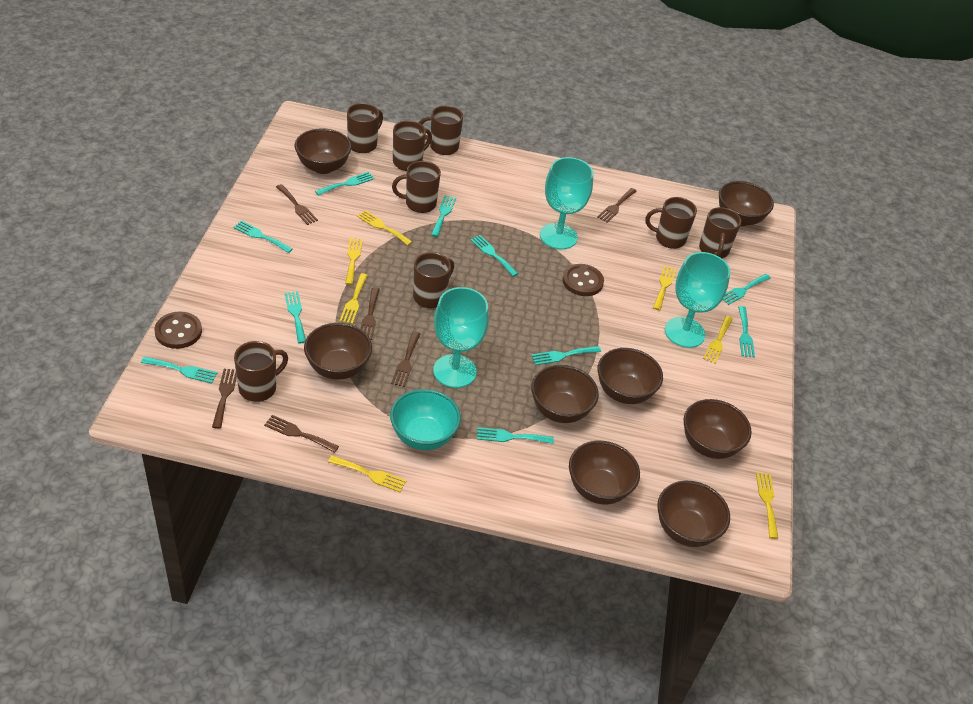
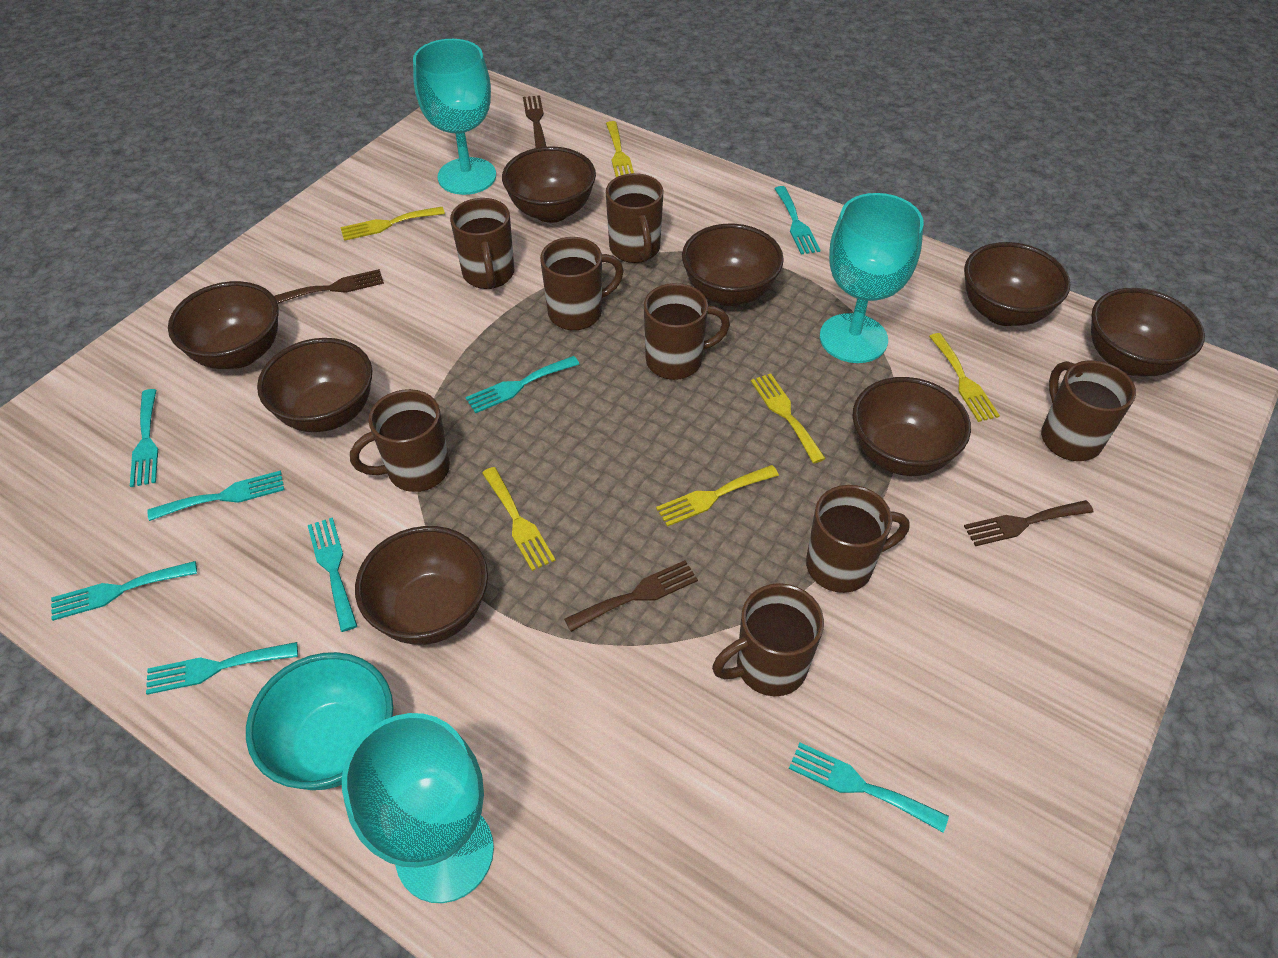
brown button: 2 -> 0
brown fork: 6 -> 4
turquoise fork: 10 -> 8
yellow fork: 7 -> 6

